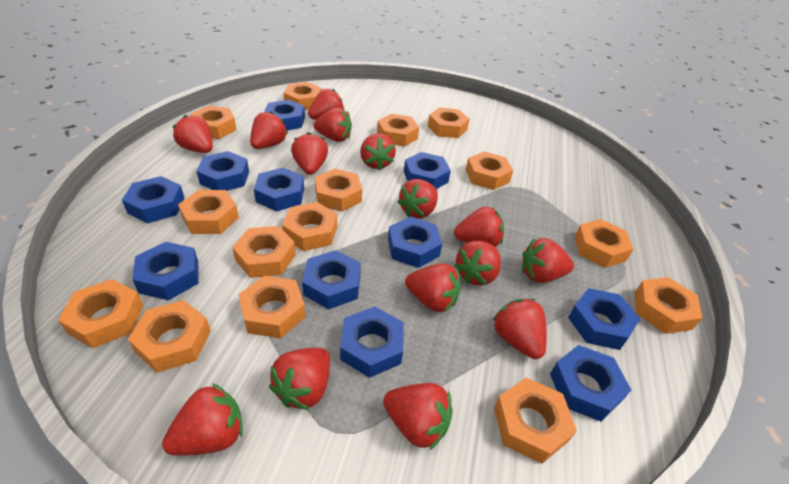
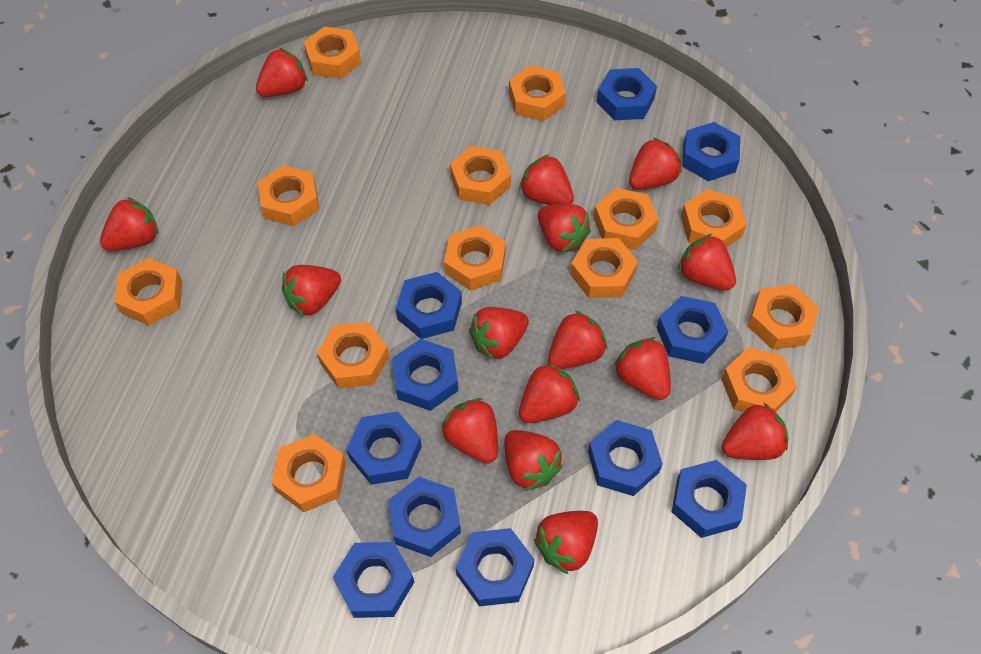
orange nut: 15 -> 13

